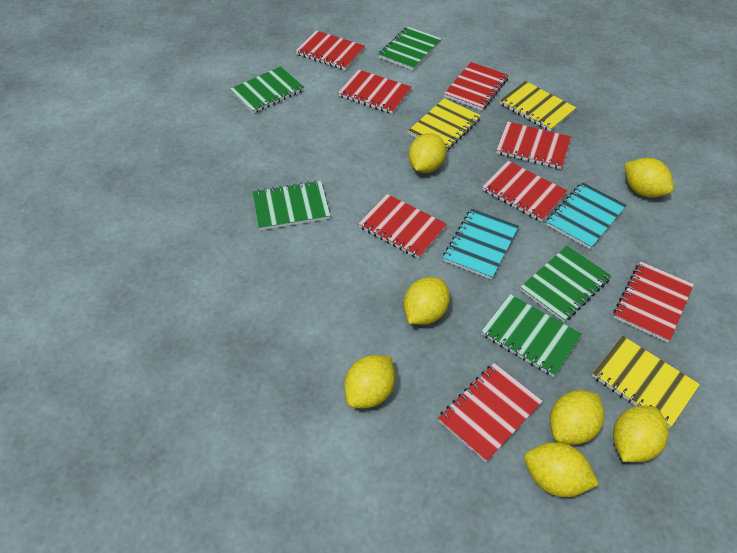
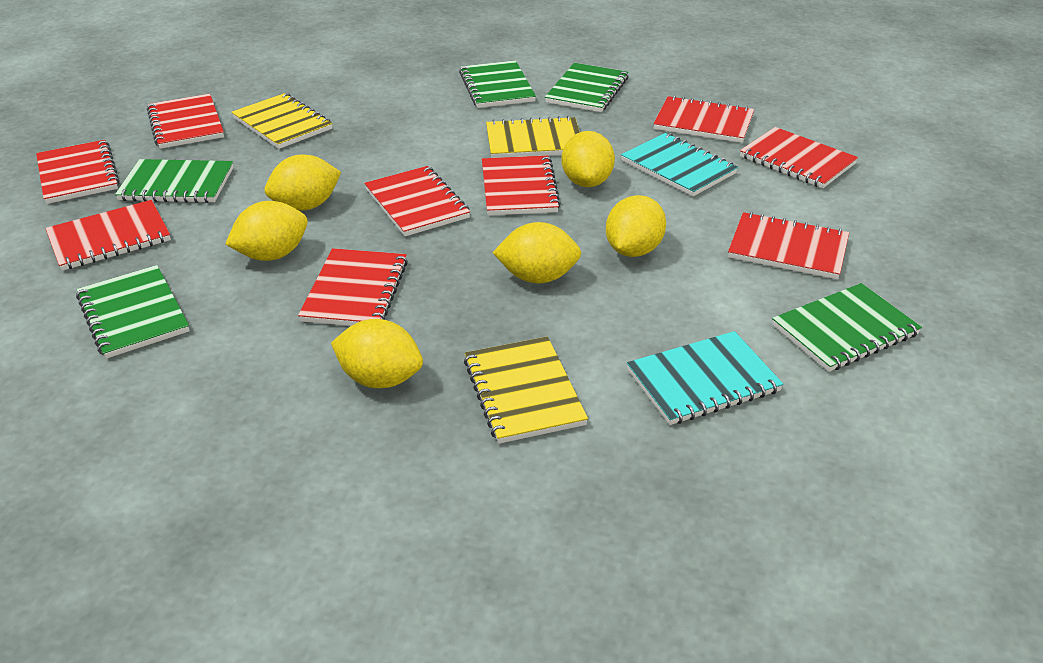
red notebook: 8 -> 9
yellow lemon: 7 -> 6

